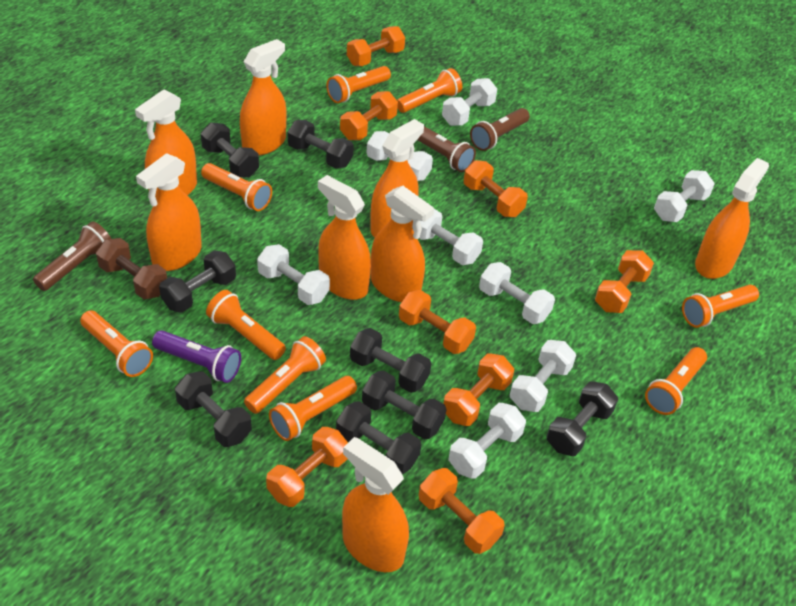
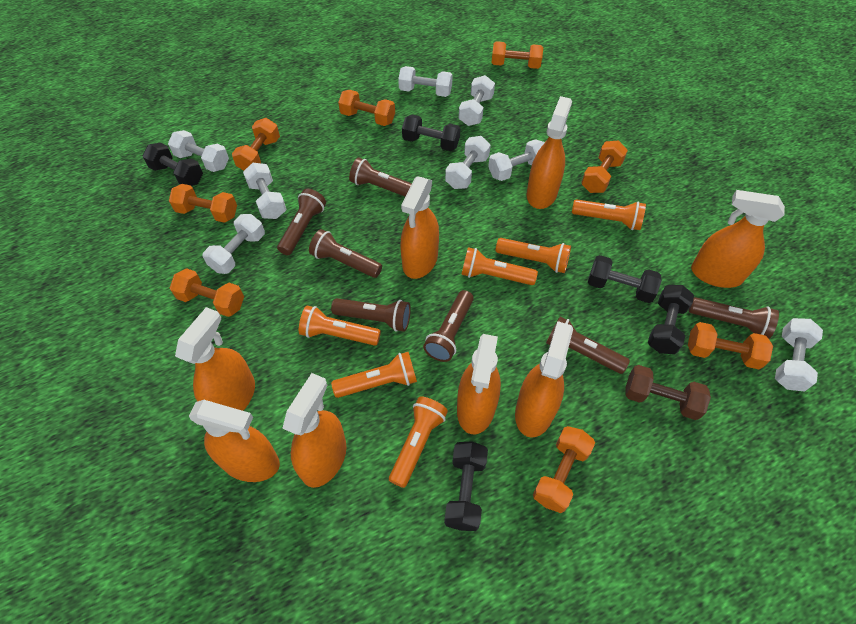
black dumbbell: 8 -> 5
brown flashlight: 3 -> 7
orange flashlight: 9 -> 6
purple flashlight: 1 -> 0

